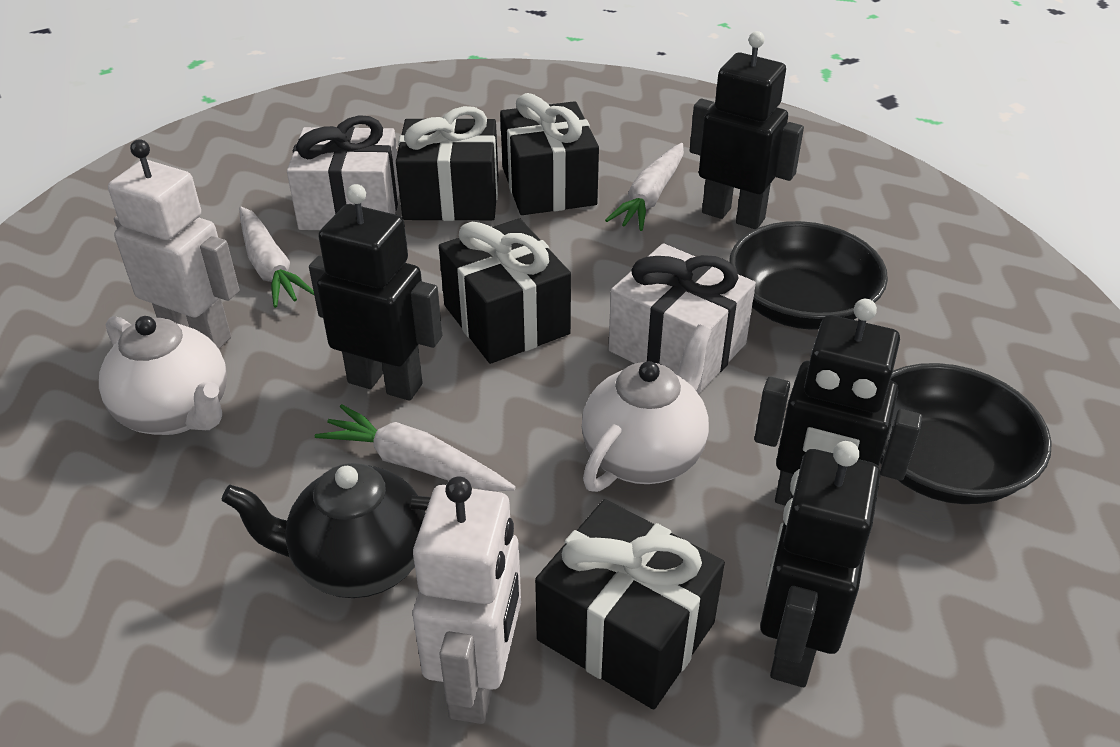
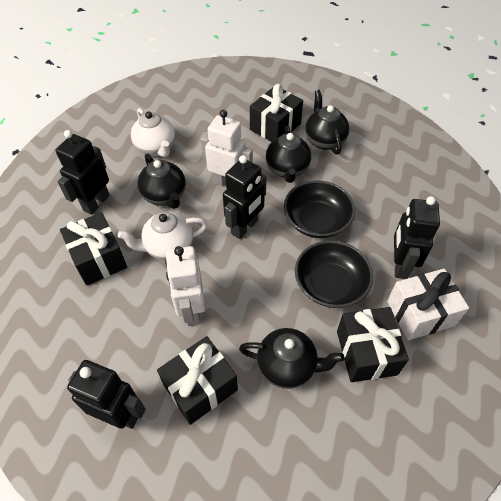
black teapot: 1 -> 4
white carrot: 3 -> 0
white gift: 2 -> 1

